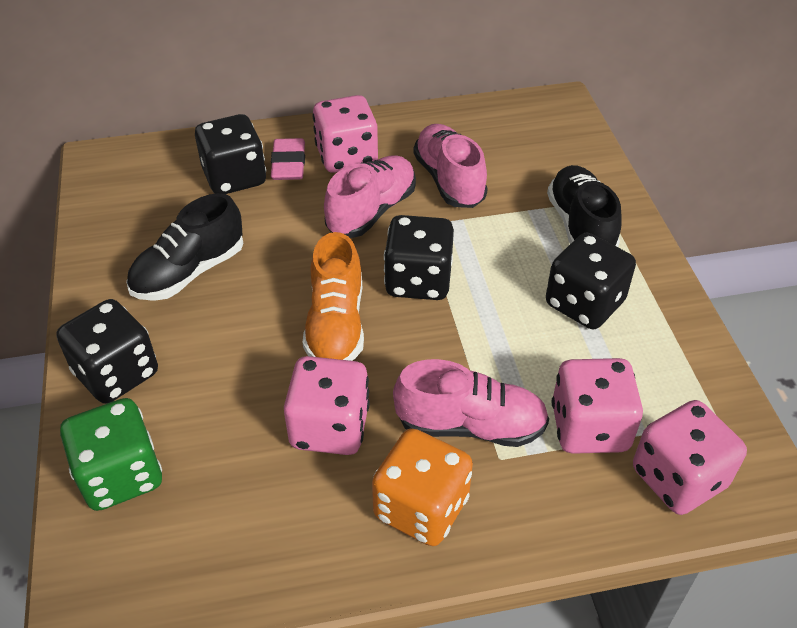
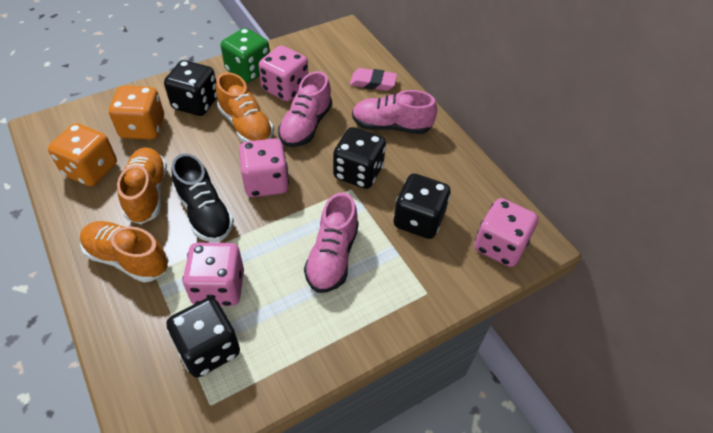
black shoe: 2 -> 1
orange dice: 1 -> 2
orange shoe: 1 -> 3

